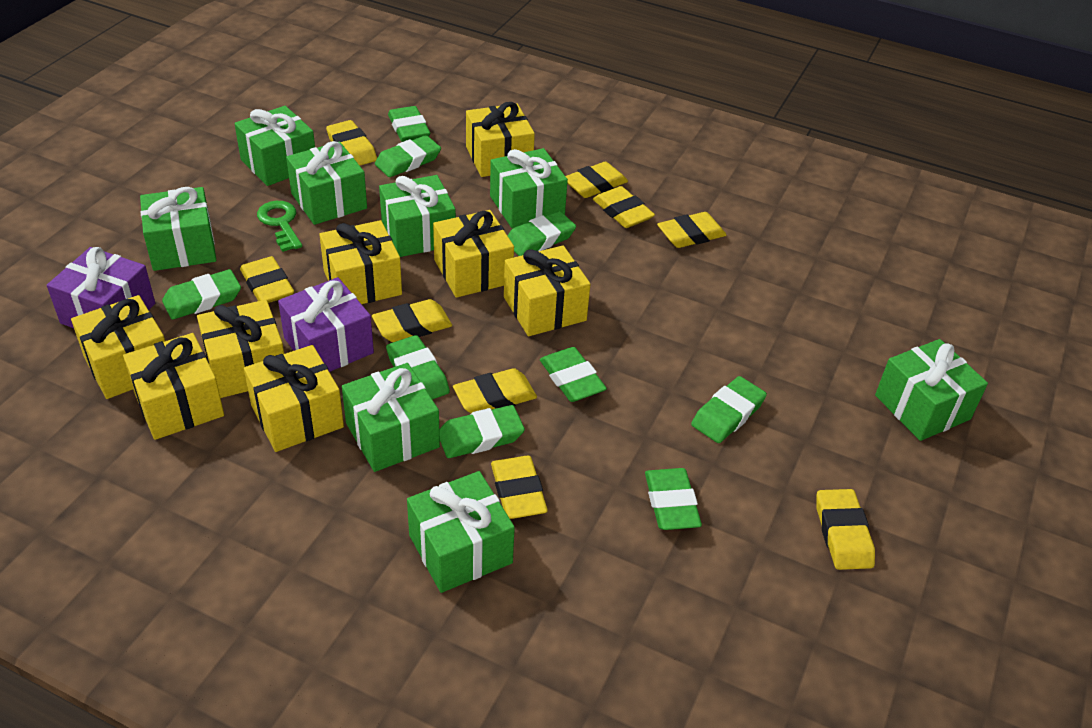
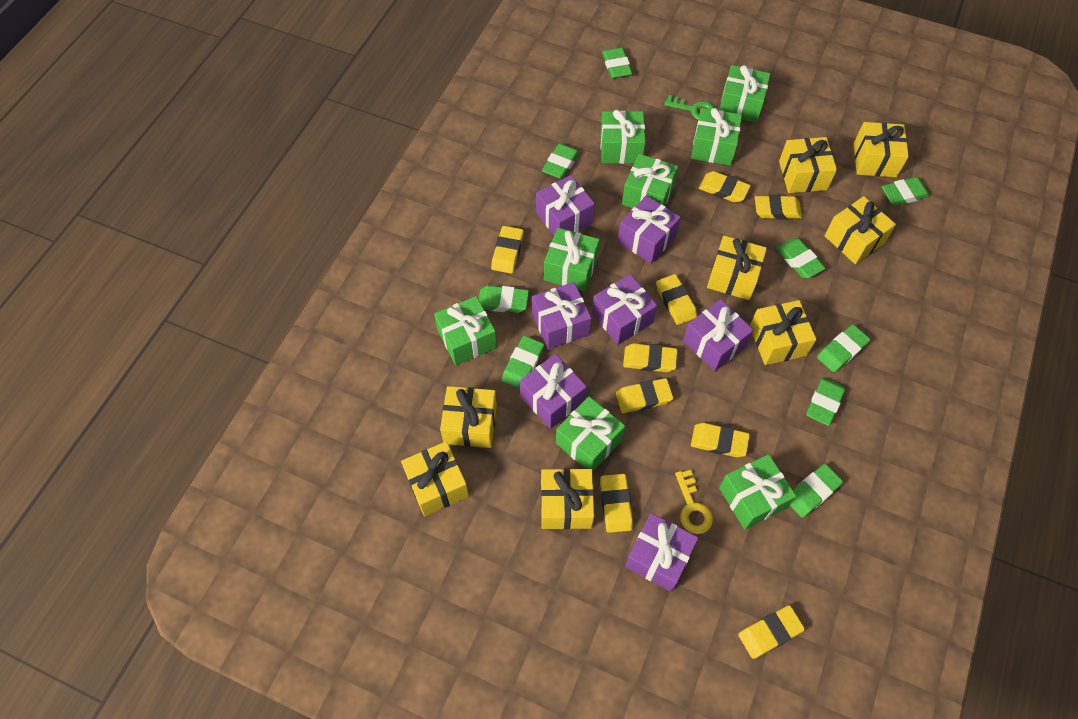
purple gift: 2 -> 7
yellow key: 0 -> 1

